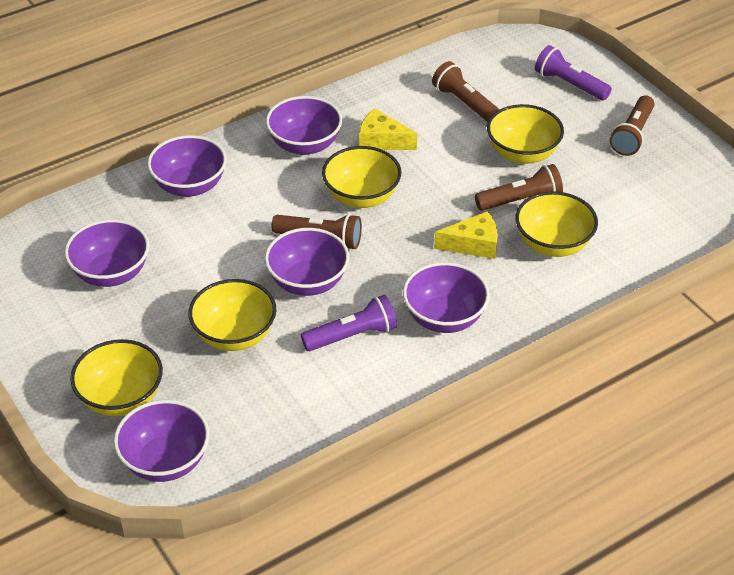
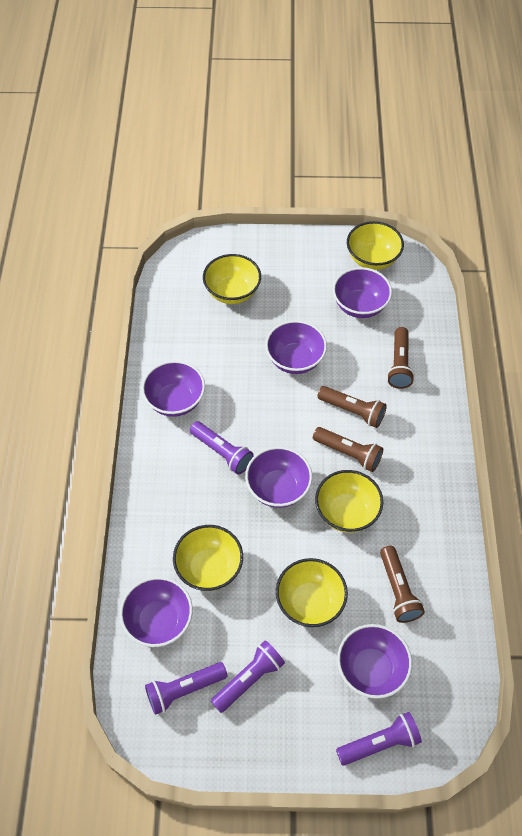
purple flashlight: 2 -> 4
yellow cheese: 2 -> 0

